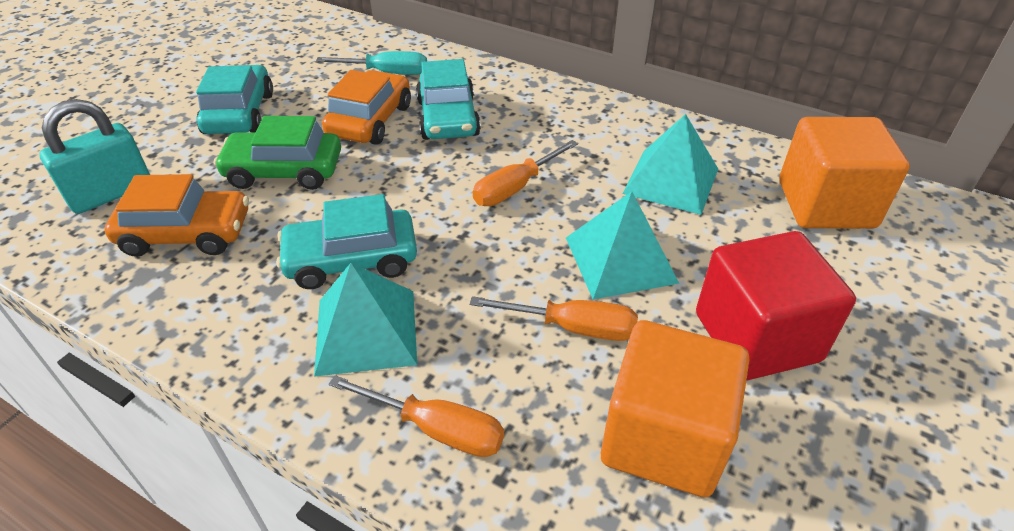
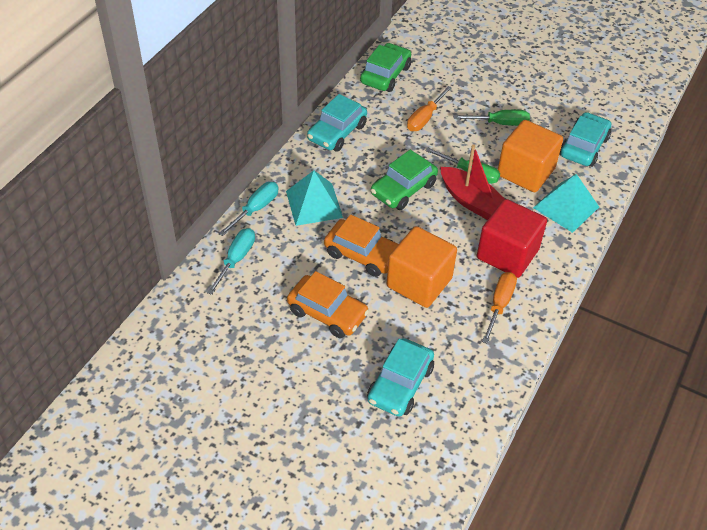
green car: 1 -> 2
green screwdriver: 0 -> 2
orange screwdriver: 3 -> 2
red boat: 0 -> 1
turquoise padlock: 1 -> 0
turquoise pyramid: 3 -> 2
turquoise screwdriver: 1 -> 2

